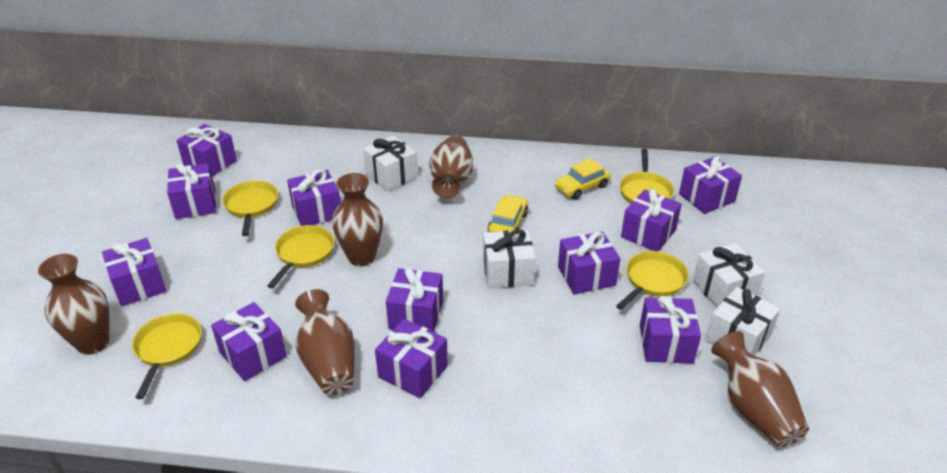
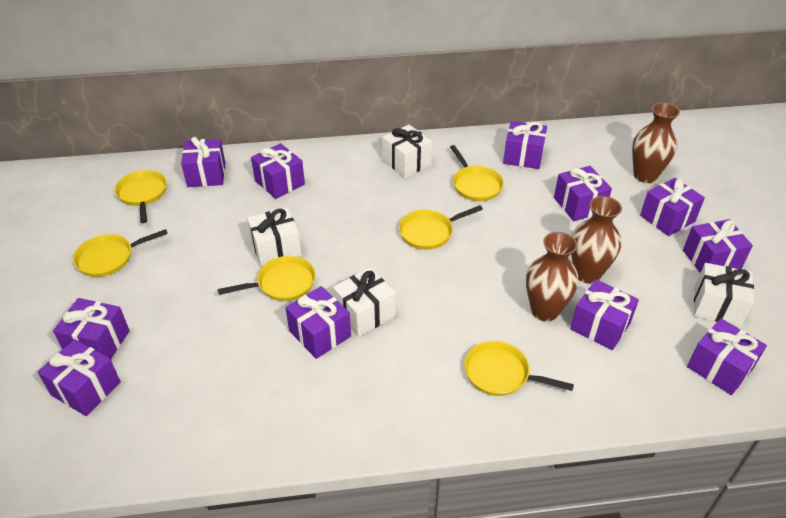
brown vase: 5 -> 3
yellow car: 2 -> 0
yellow pan: 5 -> 6

